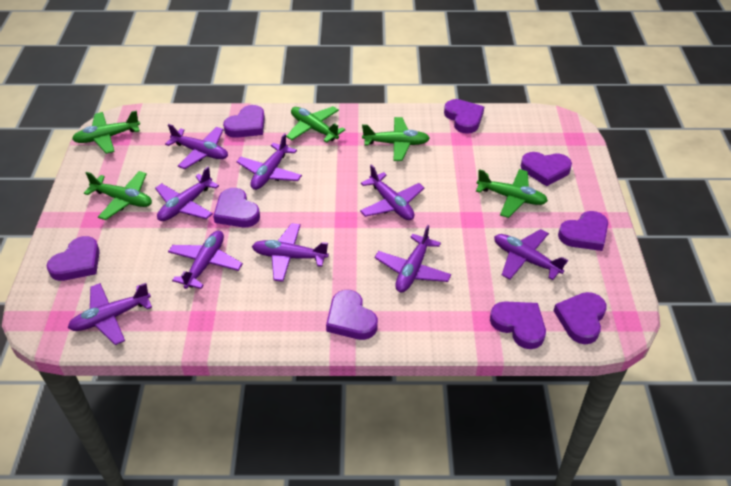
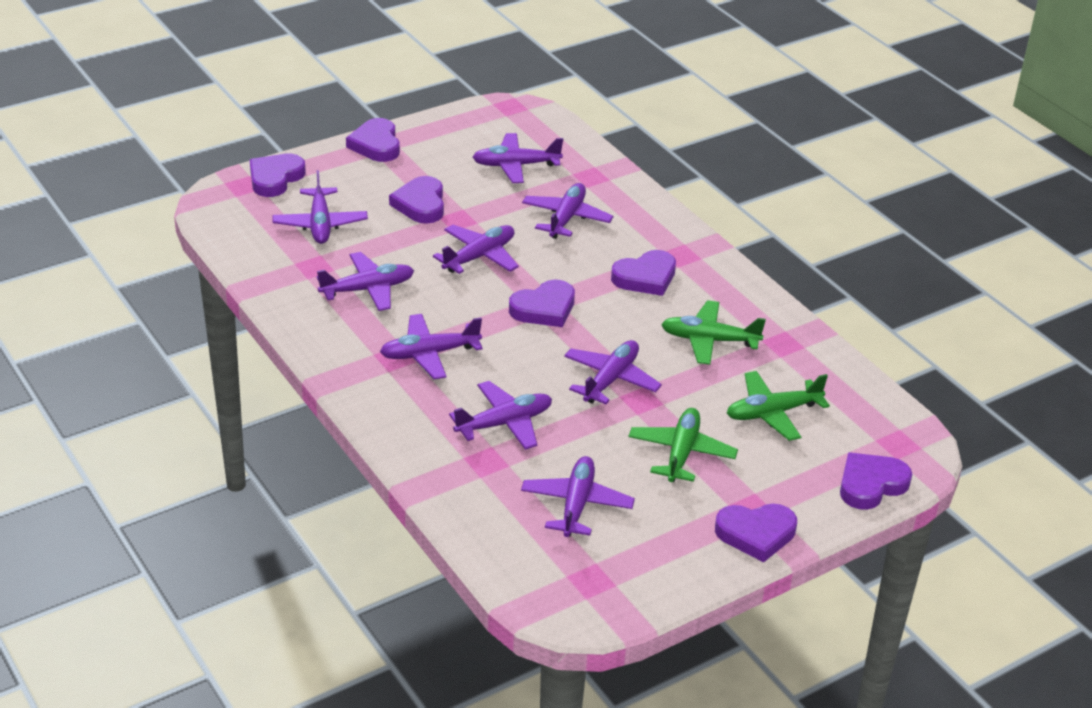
green plane: 5 -> 3
purple heart: 9 -> 7

